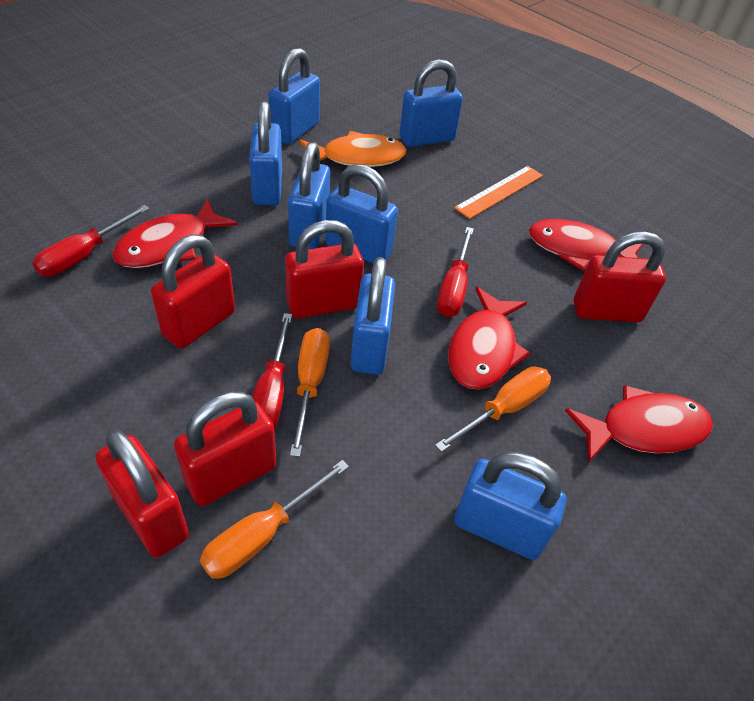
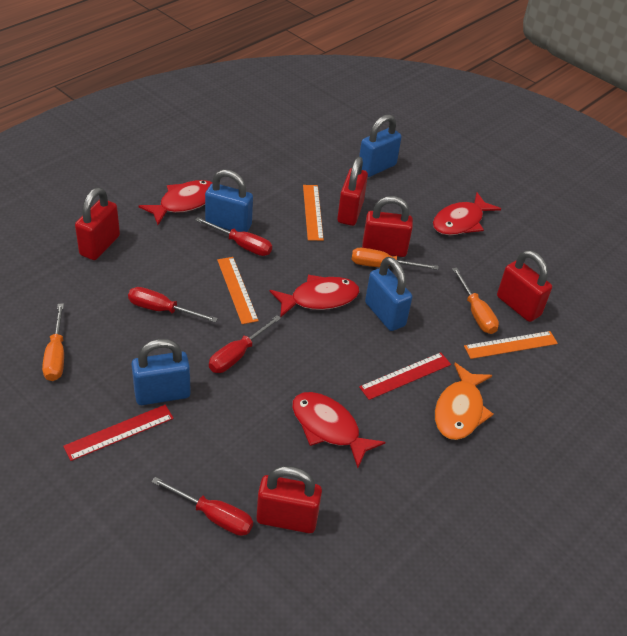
blue padlock: 7 -> 4
orange ruler: 1 -> 3
red ruler: 0 -> 2
red screwdriver: 3 -> 4

